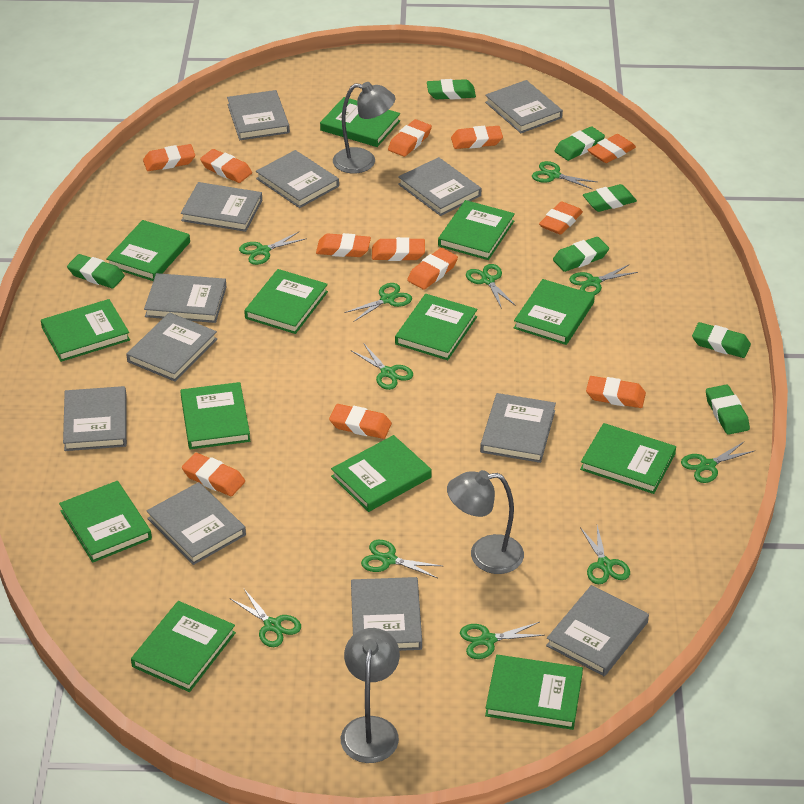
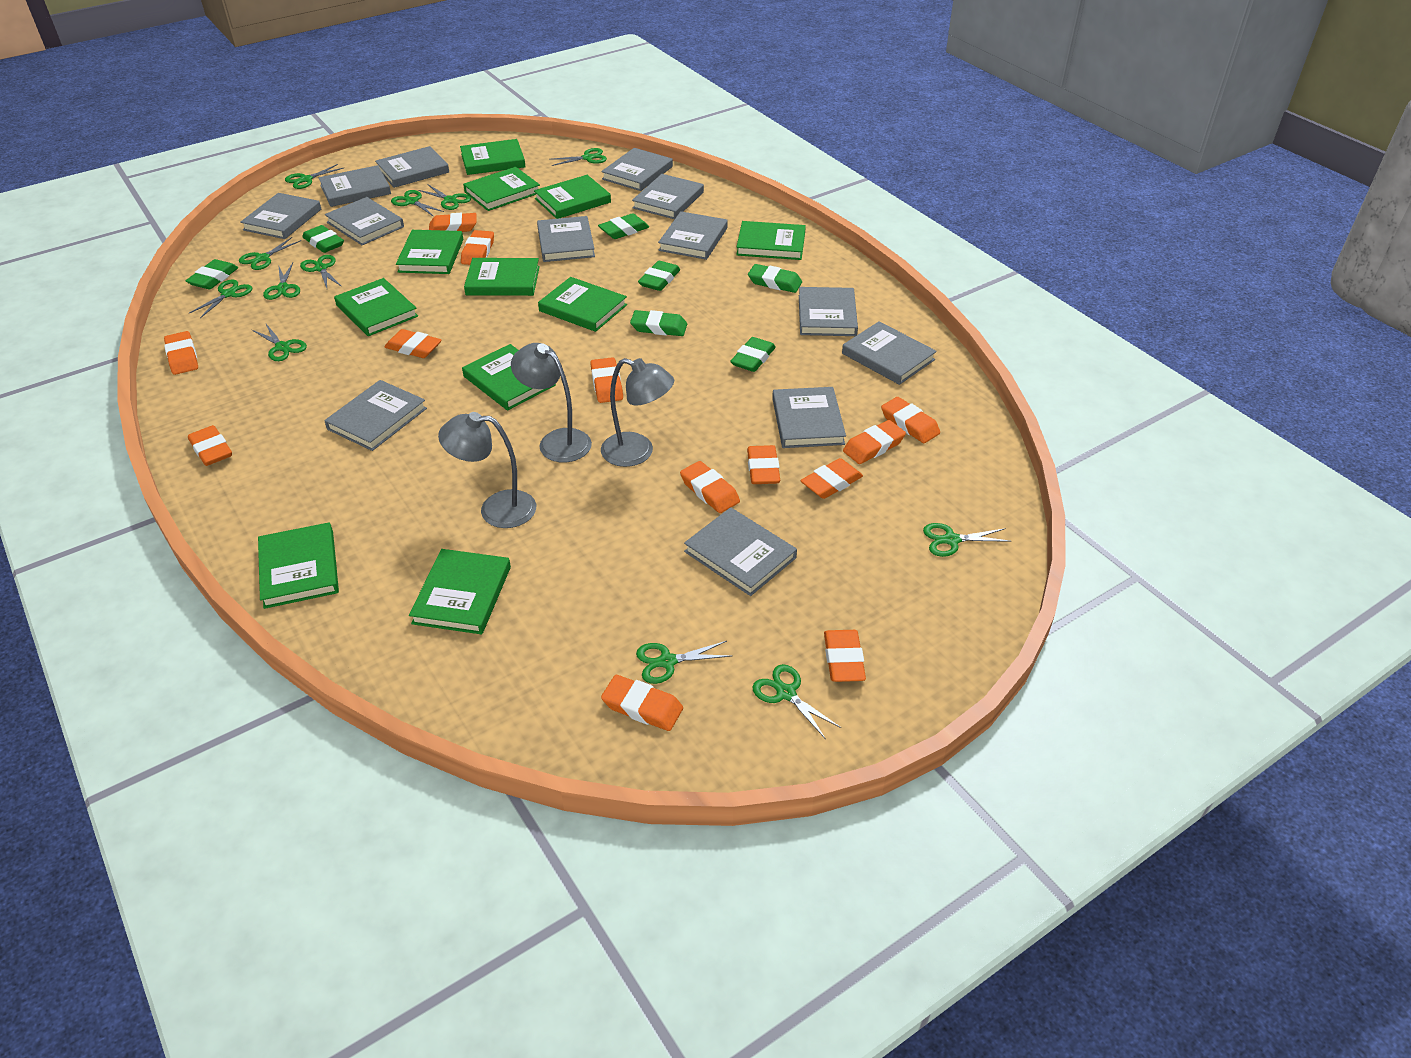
green book: 13 -> 11
green scissors: 11 -> 12
grey book: 12 -> 13
orange eraser: 12 -> 13

